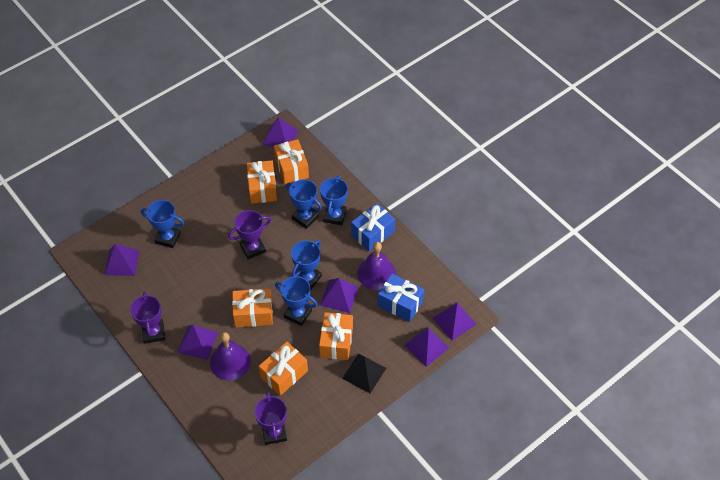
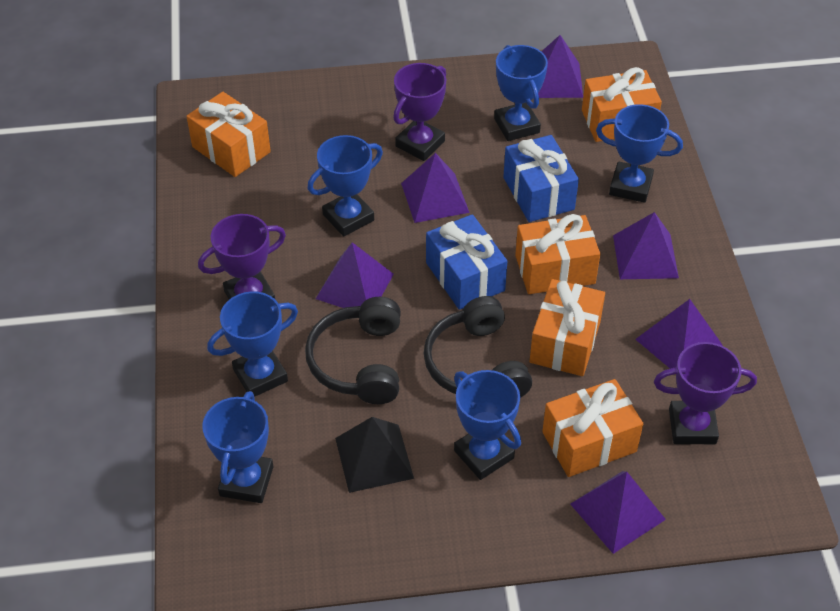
black headphones: 0 -> 2
blue trophy: 5 -> 6
purple bell: 2 -> 0

